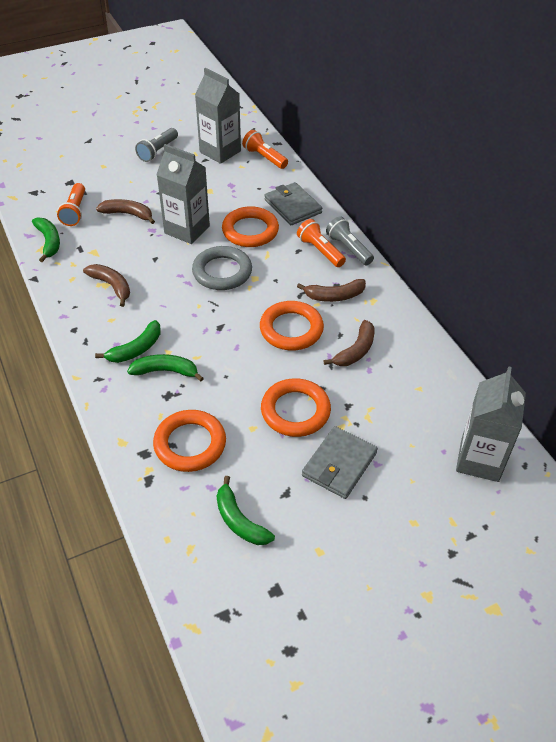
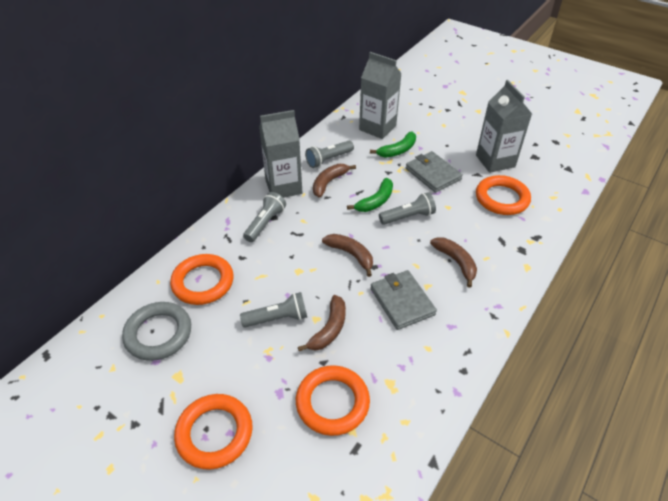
green banana: 4 -> 2
grey flashlight: 2 -> 4
orange flashlight: 3 -> 0

